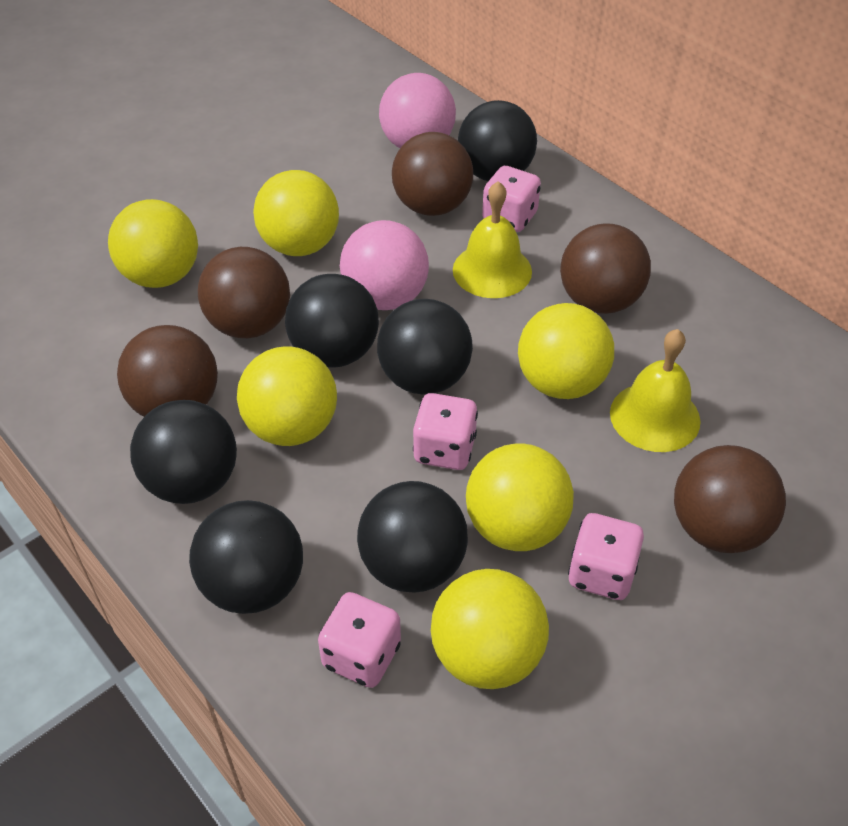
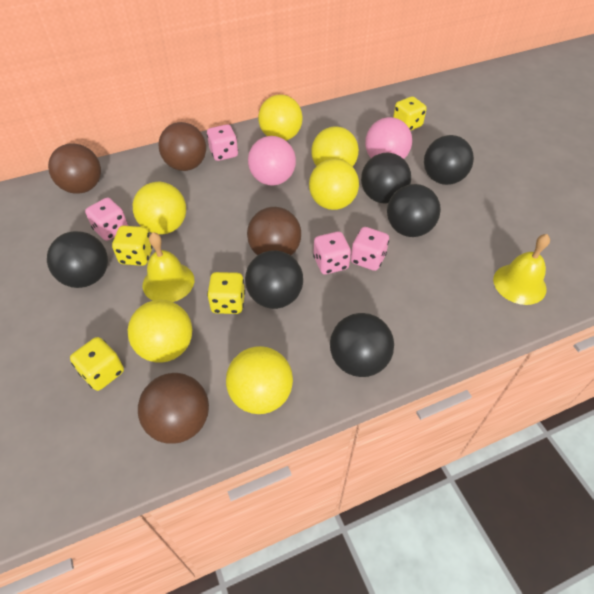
brown ball: 5 -> 4
yellow dice: 0 -> 4

